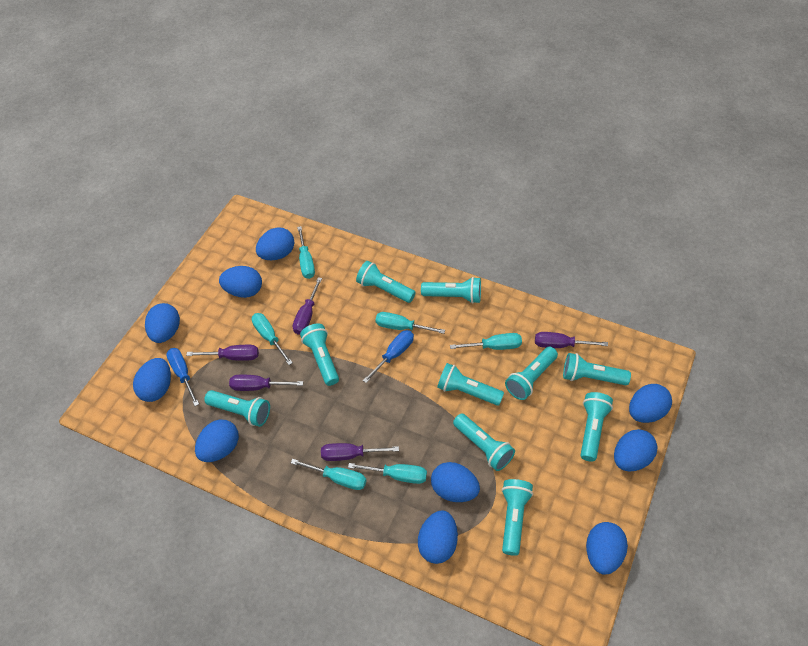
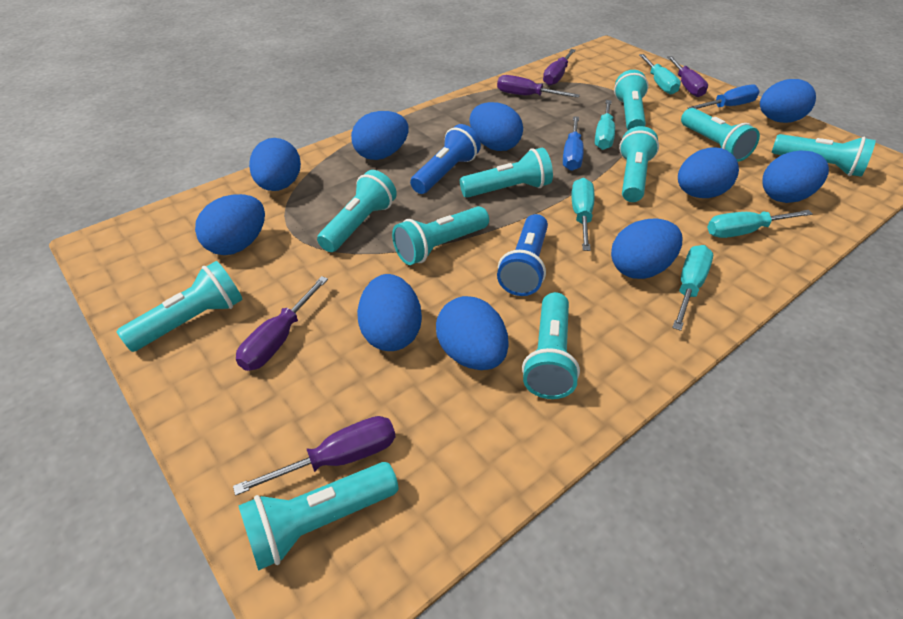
blue flashlight: 0 -> 2
turquoise screwdriver: 6 -> 5

